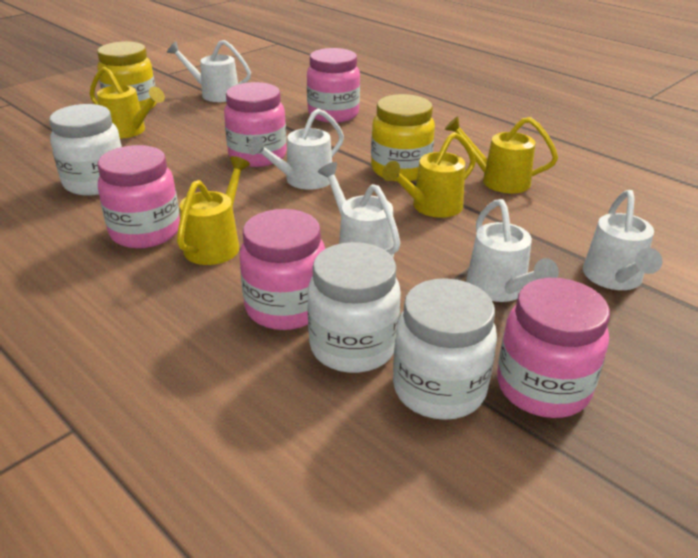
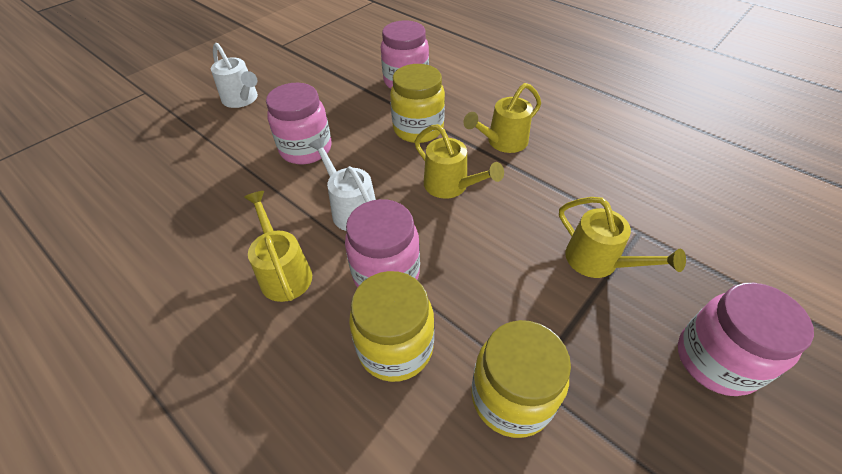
pink jar: 5 -> 4
white jar: 3 -> 0
white watering can: 5 -> 2
yellow jar: 2 -> 3

